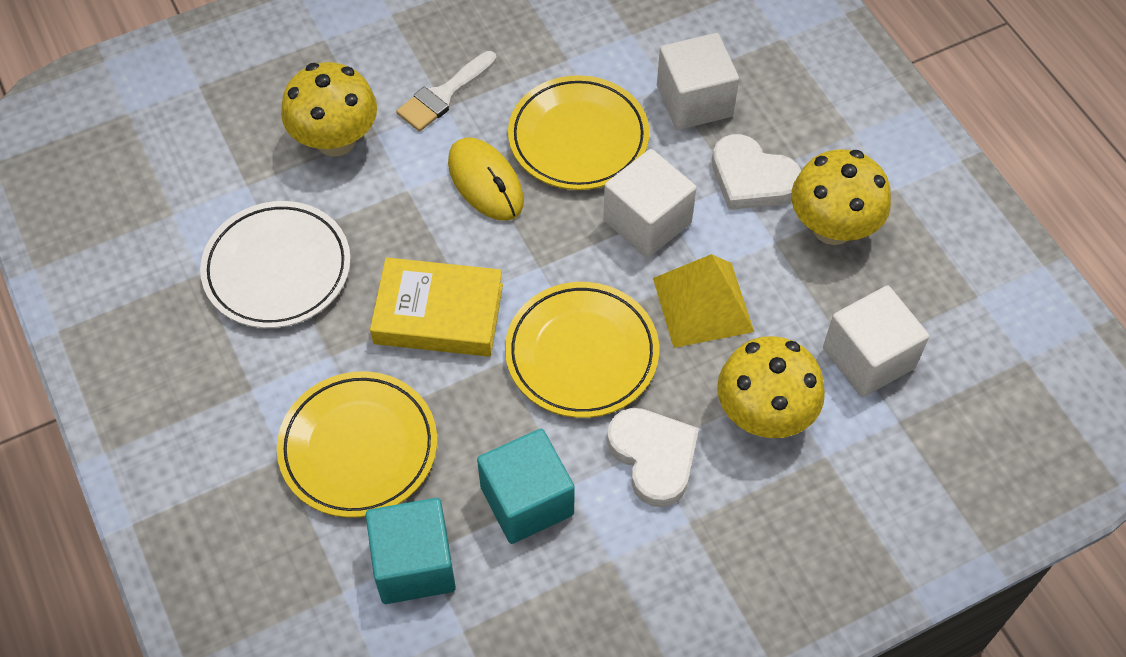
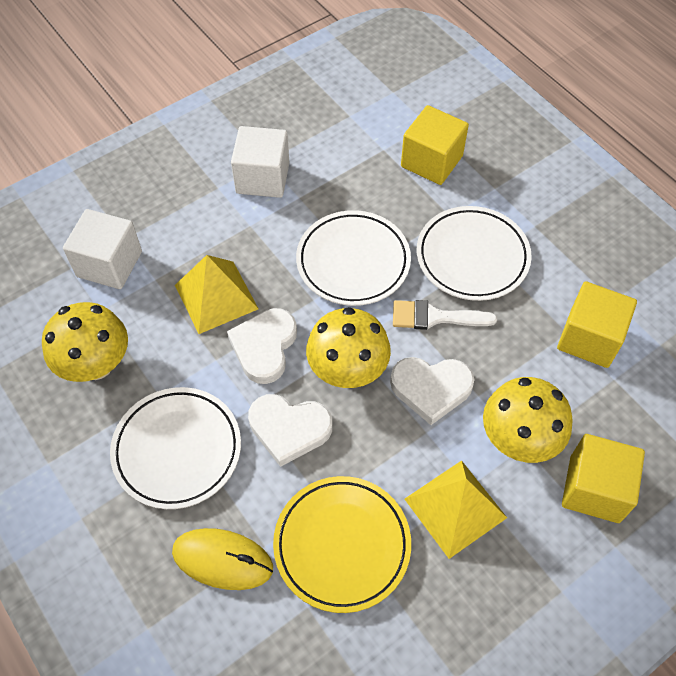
turquoise cube: 2 -> 0
white cube: 3 -> 2
white heart: 2 -> 3
white plate: 1 -> 3
yellow book: 1 -> 0
yellow cube: 0 -> 3
yellow plate: 3 -> 1
yellow pyramid: 1 -> 2

